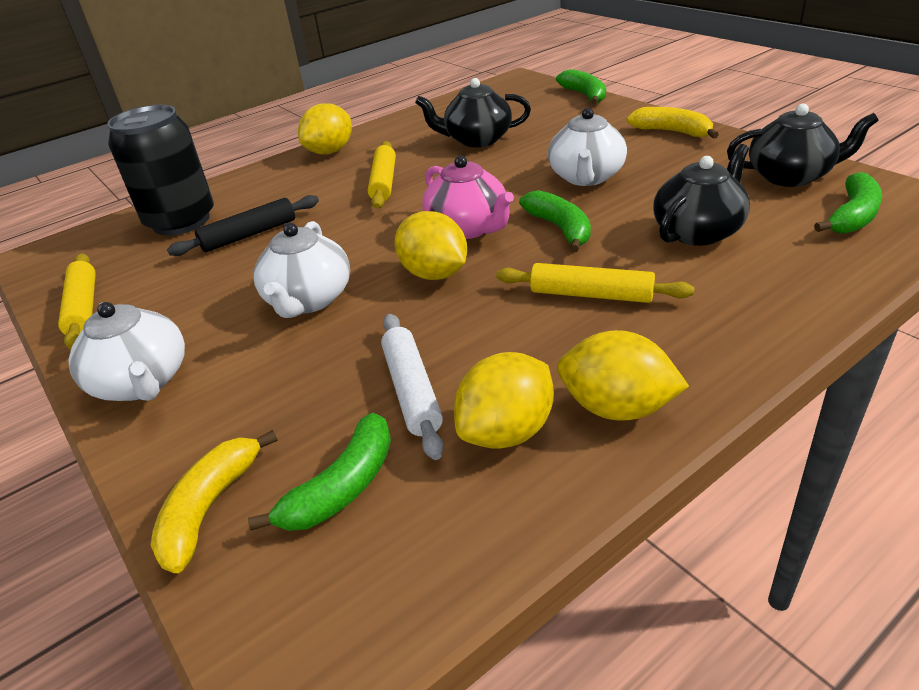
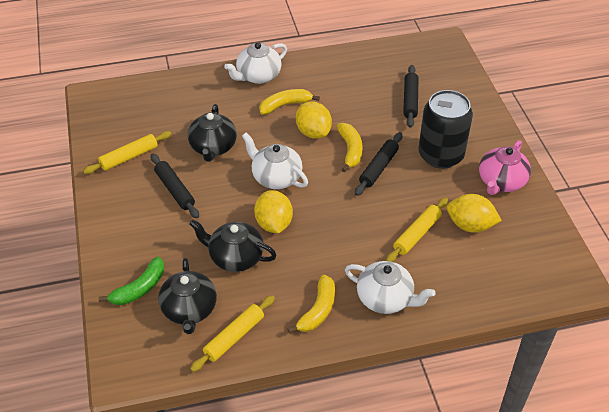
black rolling pin: 1 -> 3
green banana: 4 -> 1
white rolling pin: 1 -> 0
yellow banana: 2 -> 3
yellow lemon: 4 -> 3

